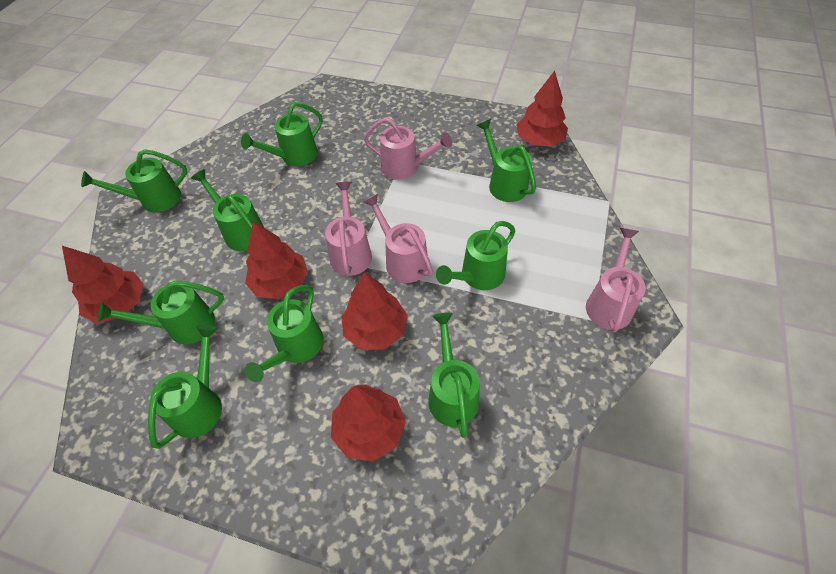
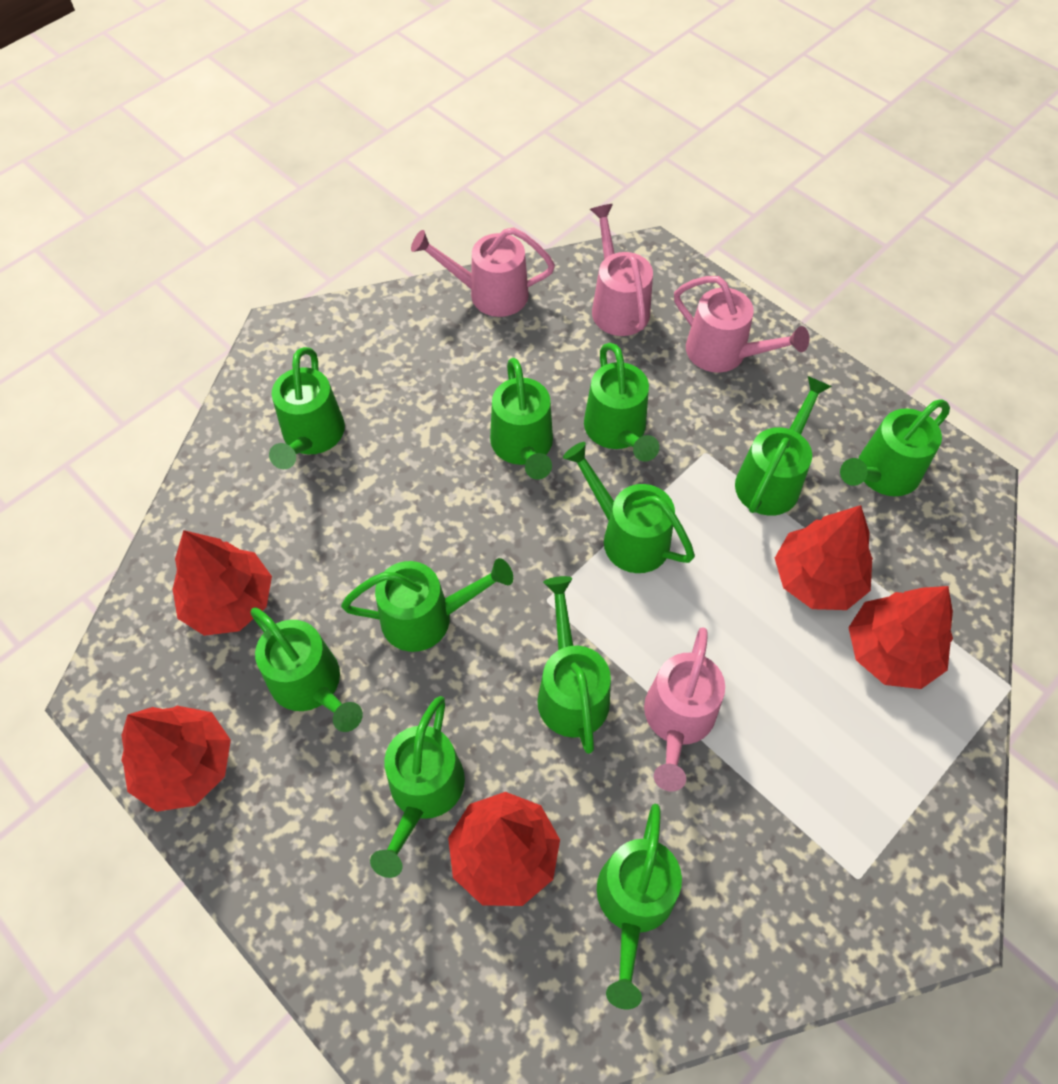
green watering can: 9 -> 11

